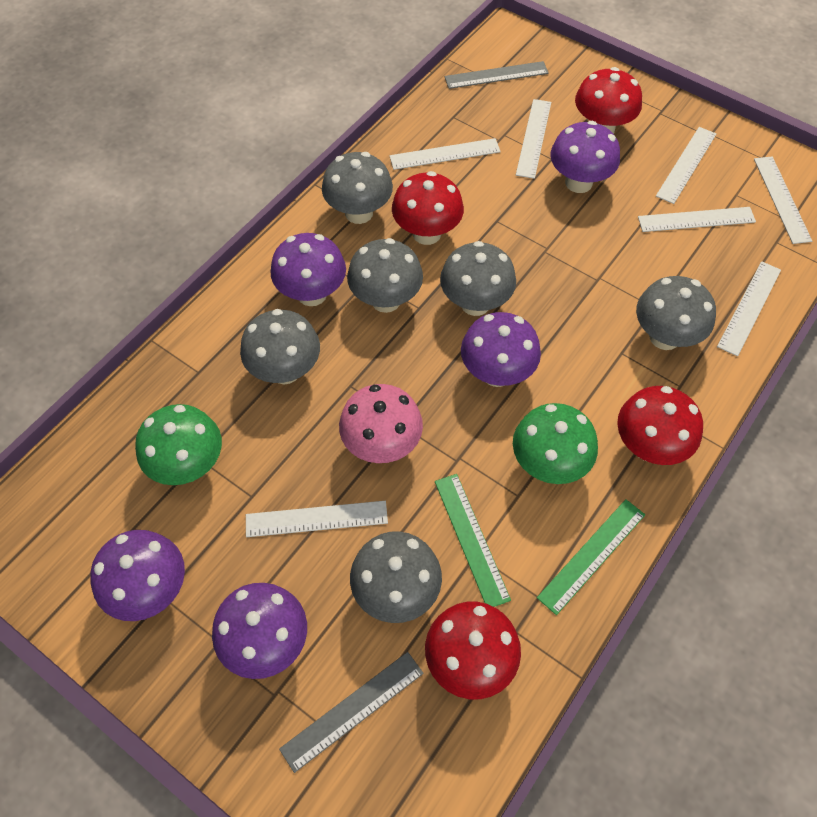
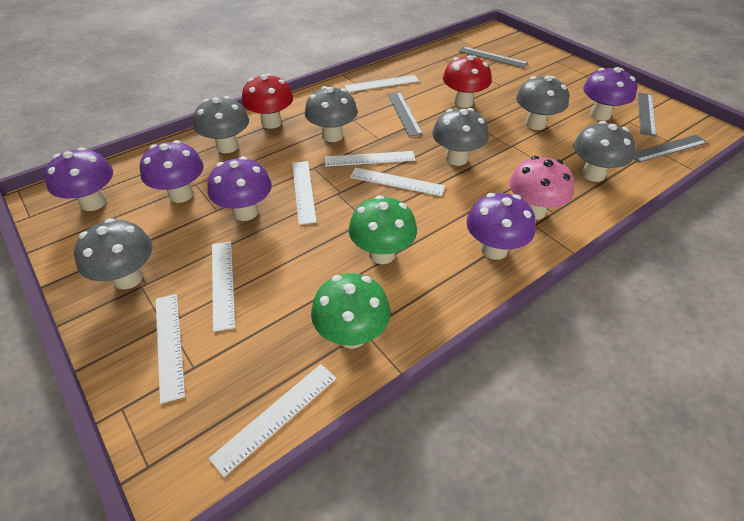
green ruler: 2 -> 0
grey ruler: 2 -> 4
red mushroom: 4 -> 2

